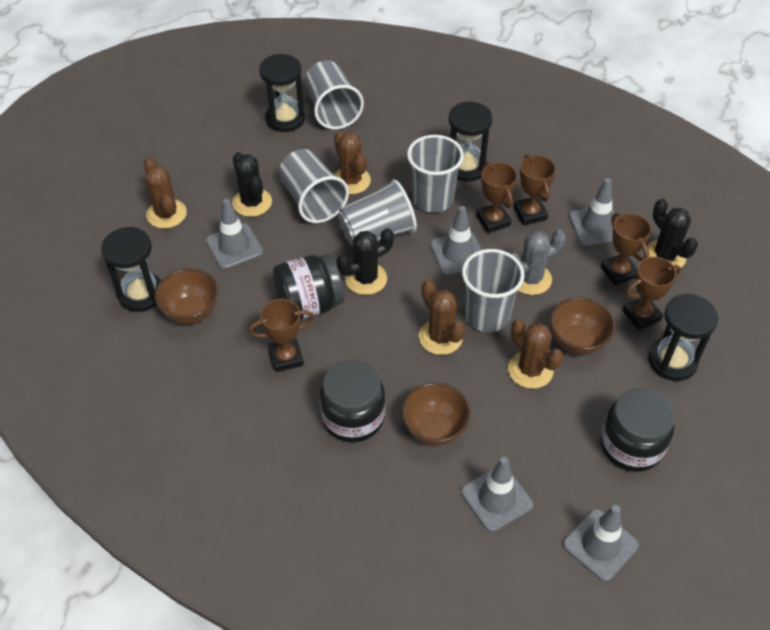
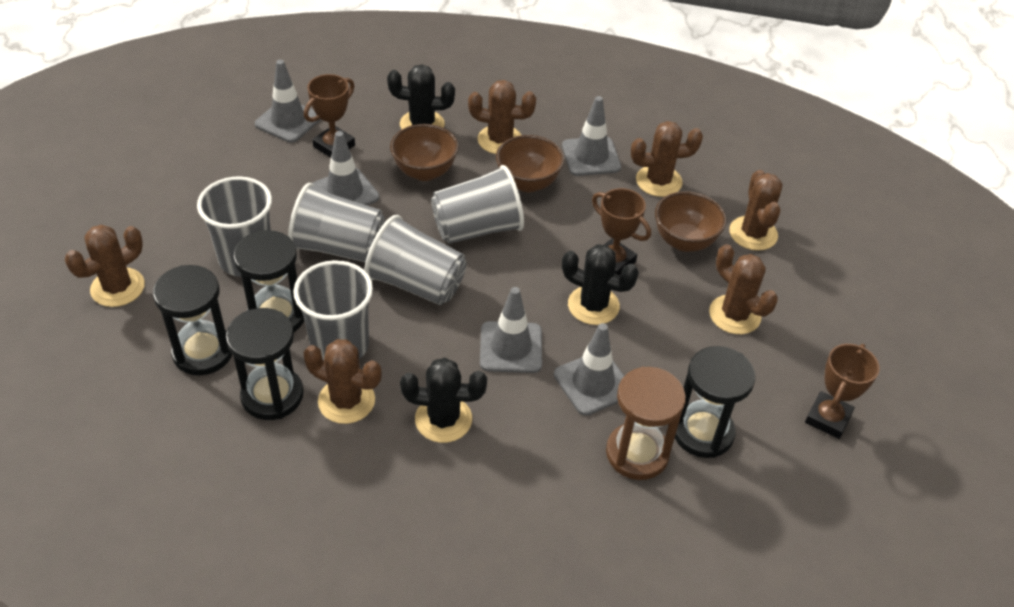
black jar: 3 -> 0
brown cactus: 4 -> 6
brown hourglass: 0 -> 1
brown trophy: 5 -> 3
grey cactus: 1 -> 0

